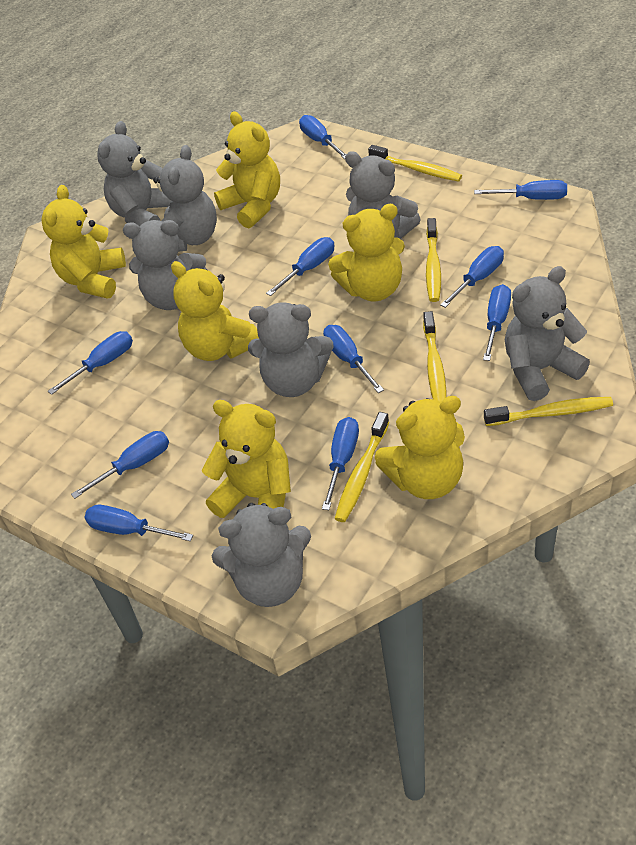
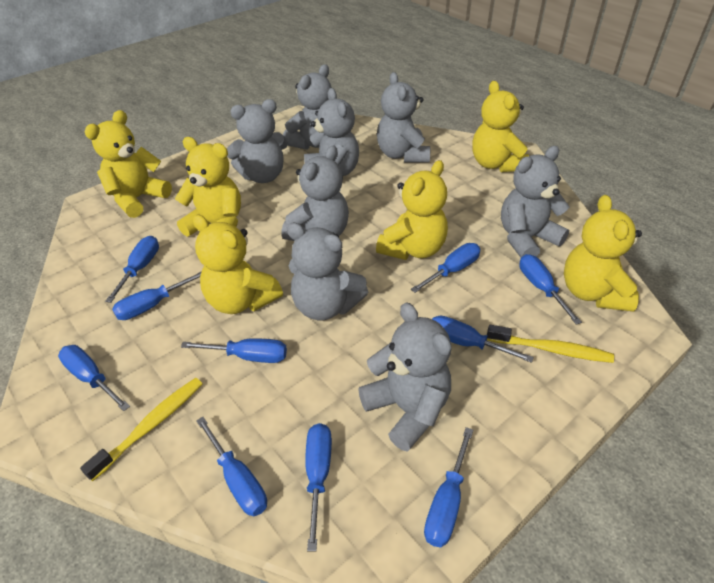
grey teddy bear: 7 -> 8
yellow toothbrush: 5 -> 2

